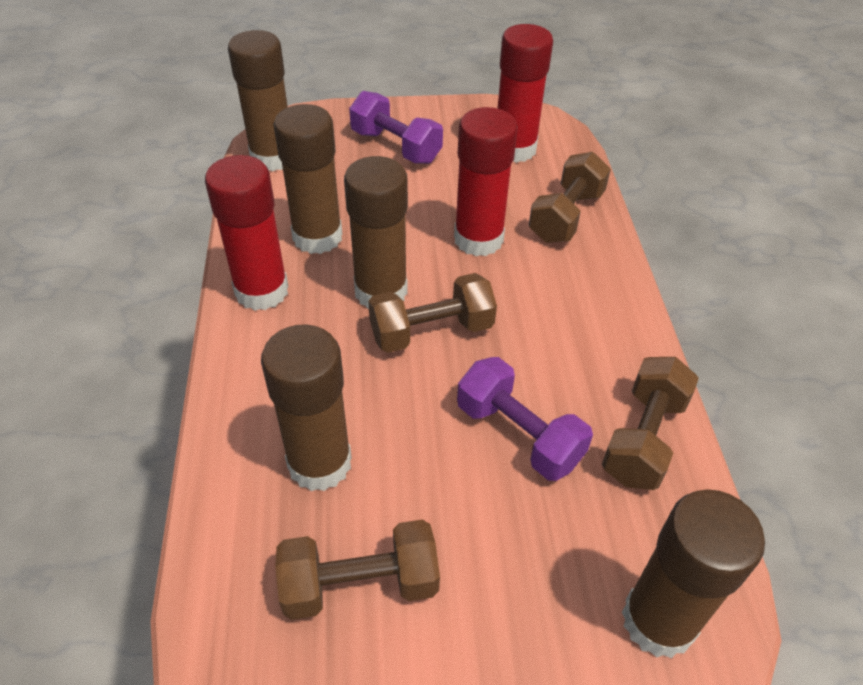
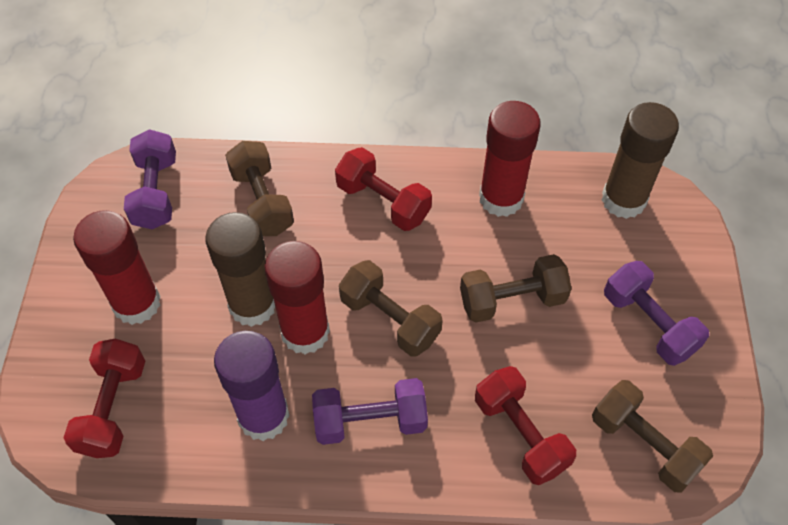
brown glue stick: 5 -> 2
purple dumbbell: 2 -> 3
purple glue stick: 0 -> 1
red dumbbell: 0 -> 3

